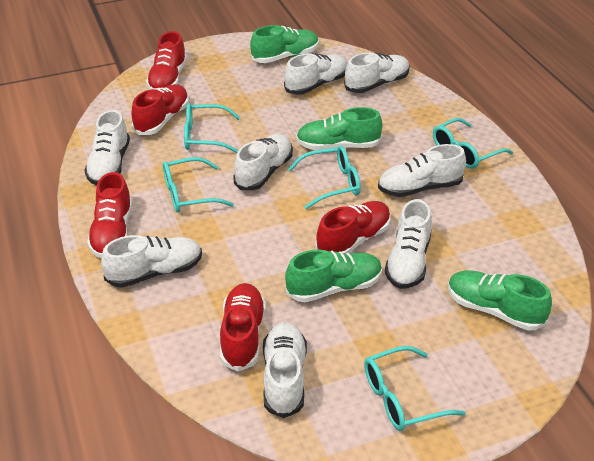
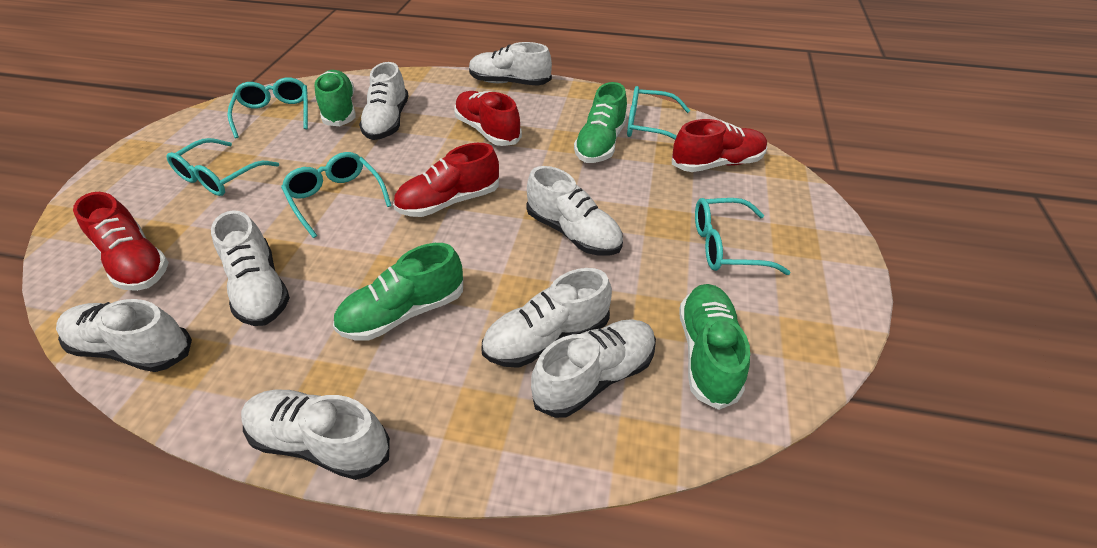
red shoe: 5 -> 4

